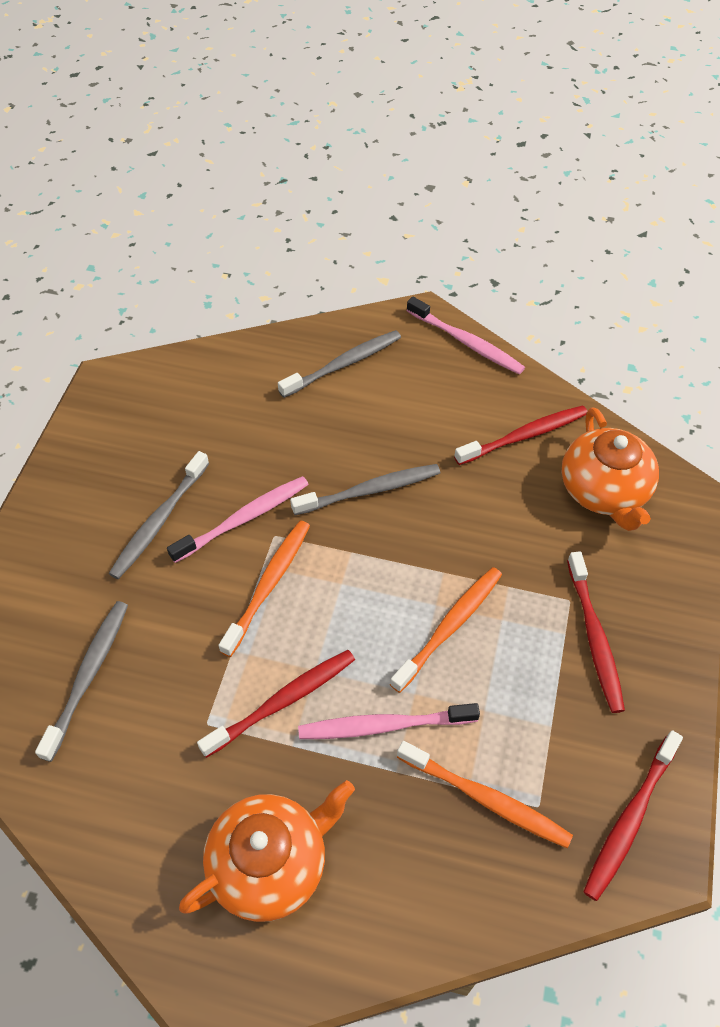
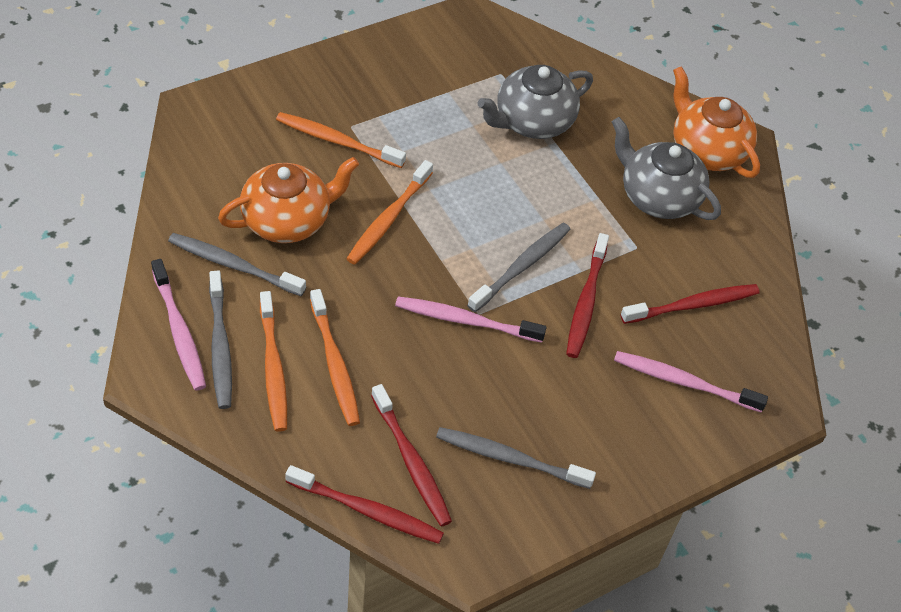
grey teapot: 0 -> 2
orange toothbrush: 3 -> 4

